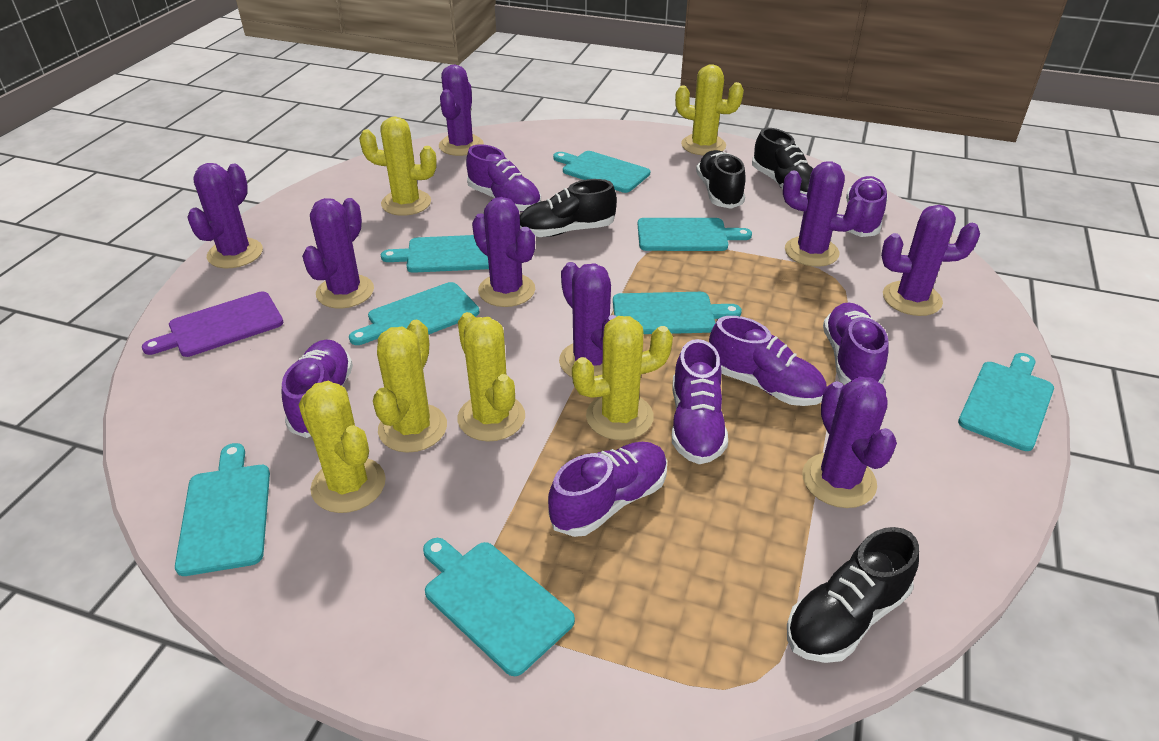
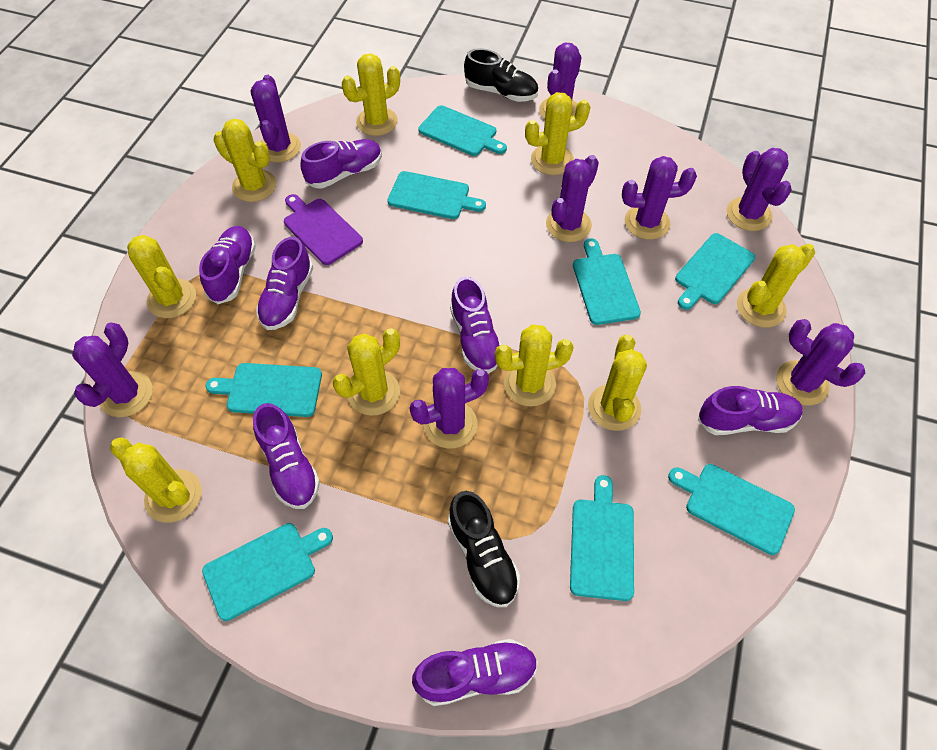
black shoe: 4 -> 2
yellow cactus: 6 -> 9

